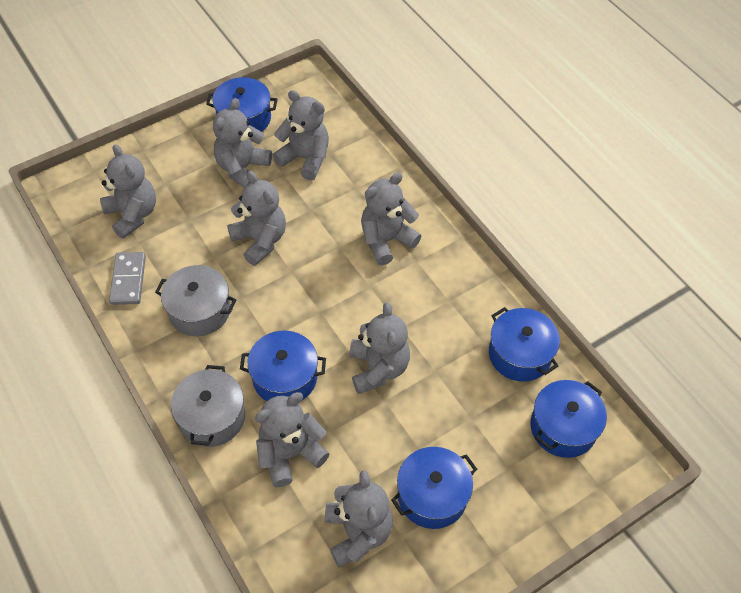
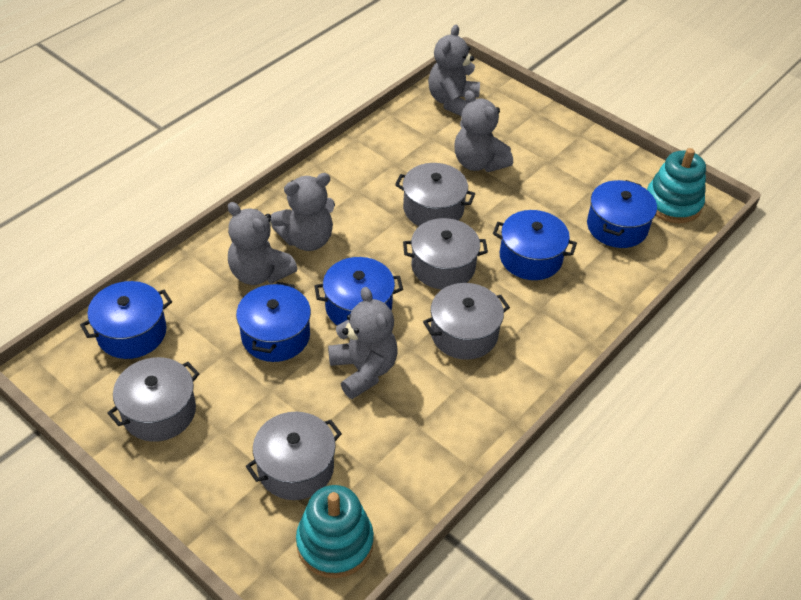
grey domino: 1 -> 0
grey pot: 2 -> 5
grey teddy bear: 8 -> 5
turquoise stacking toy: 0 -> 2

